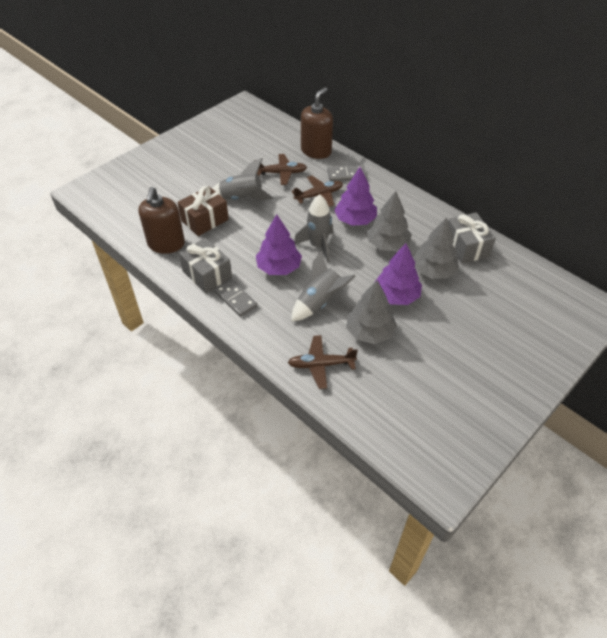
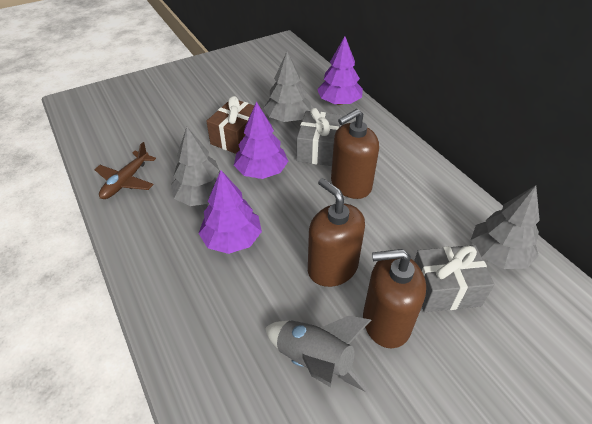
brown plane: 3 -> 1
brown soap dispenser: 2 -> 3
grey domino: 2 -> 0
grey rocket: 3 -> 1

